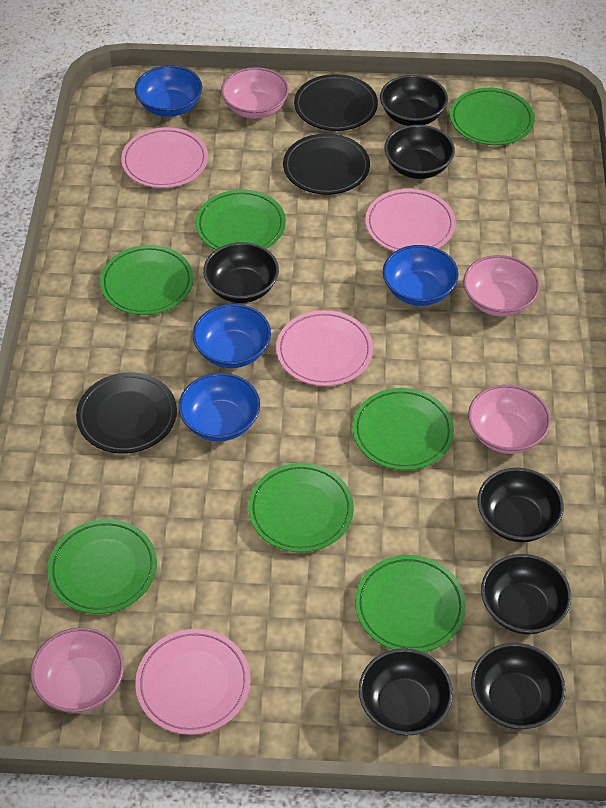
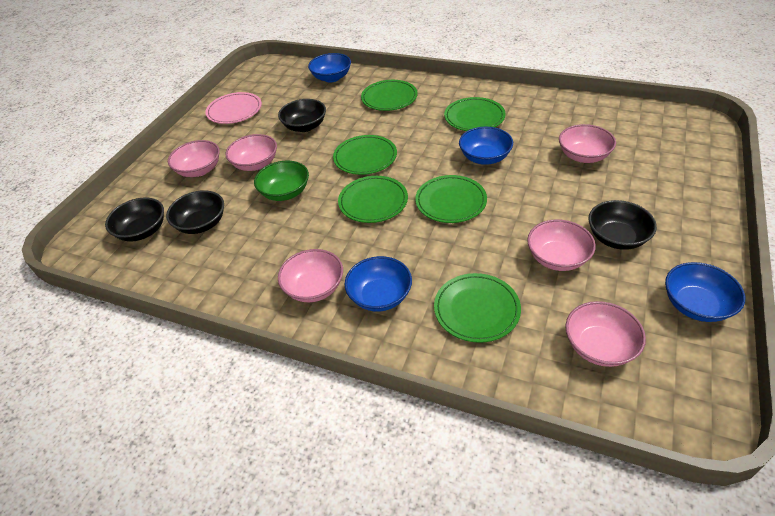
black bowl: 7 -> 4
black plate: 3 -> 0
green bowl: 0 -> 1
green plate: 7 -> 6
pink bowl: 4 -> 6
pink plate: 4 -> 1

